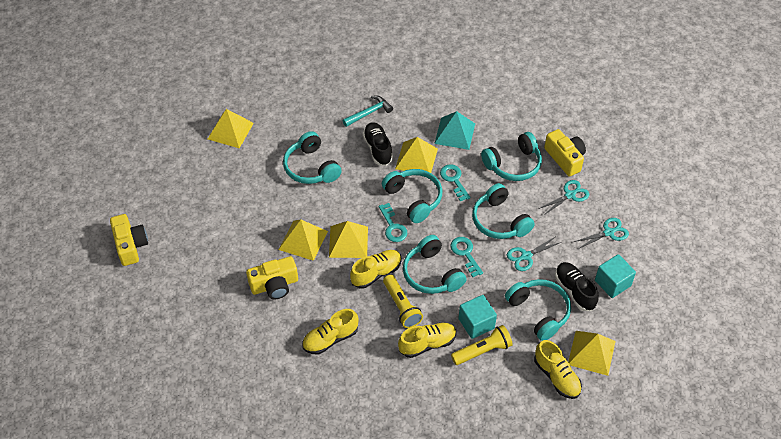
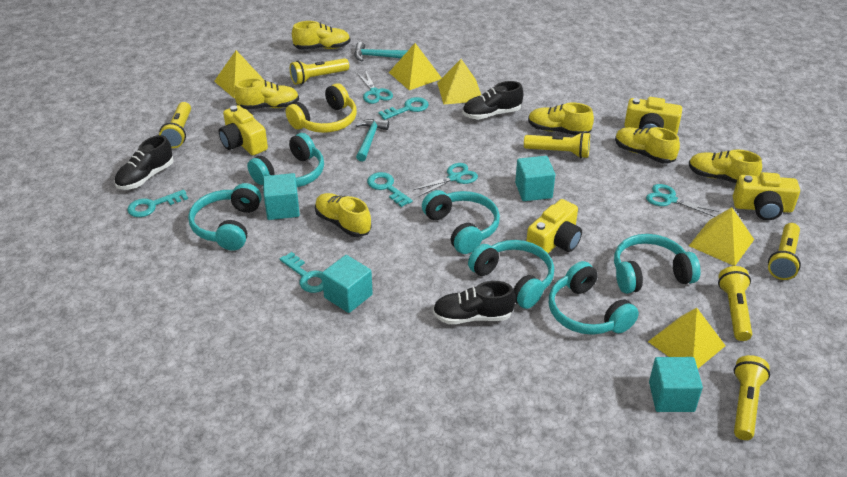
black shoe: 2 -> 3
turquoise cube: 2 -> 4
turquoise hammer: 1 -> 2
turquoise key: 3 -> 4
turquoise pyramid: 1 -> 0
yellow camera: 3 -> 4
yellow flashlight: 2 -> 6
yellow headphones: 0 -> 1
yellow shoe: 4 -> 6

